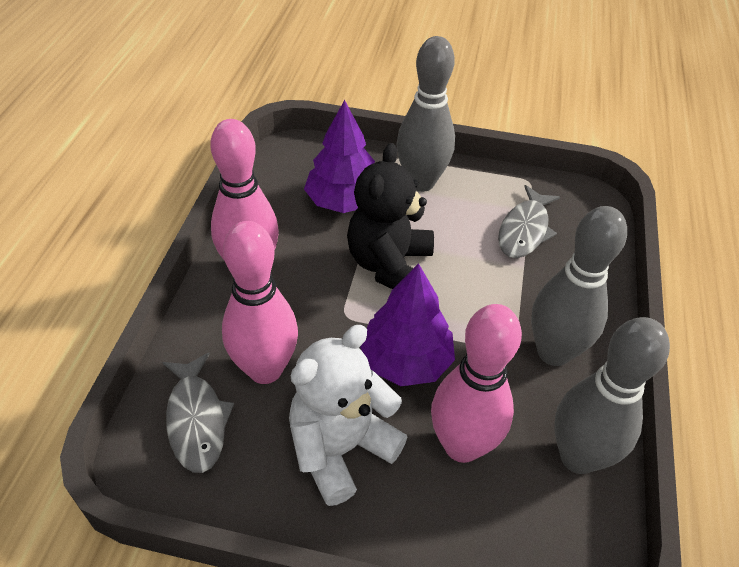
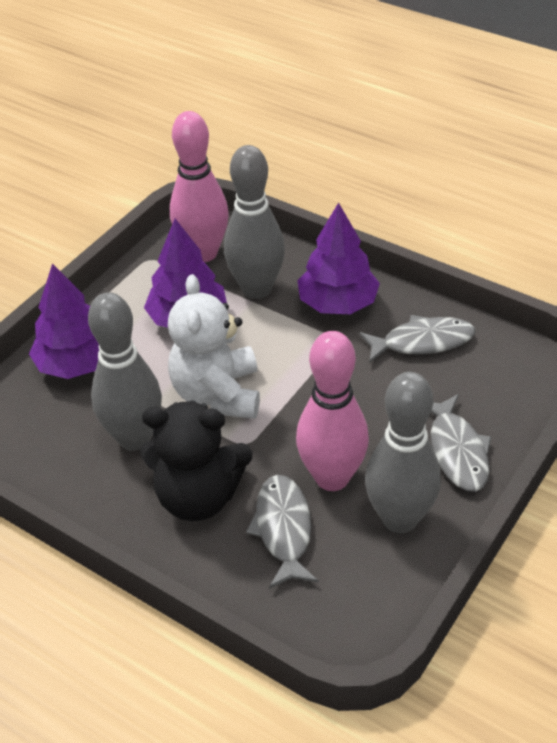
grey fish: 2 -> 3
pink bowling pin: 3 -> 2
purple tree: 2 -> 3

